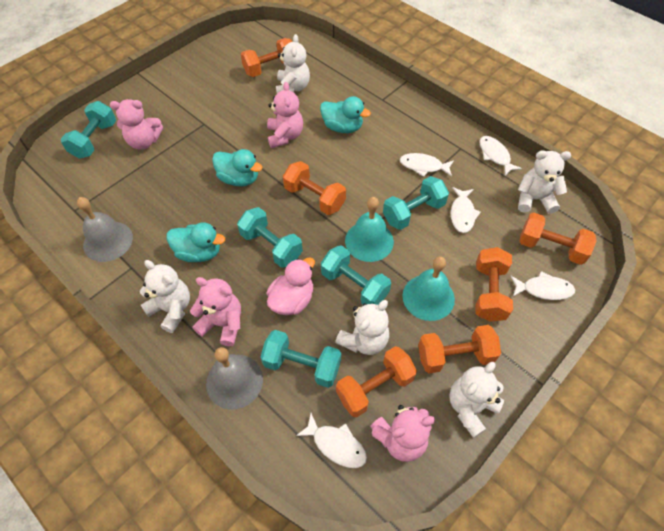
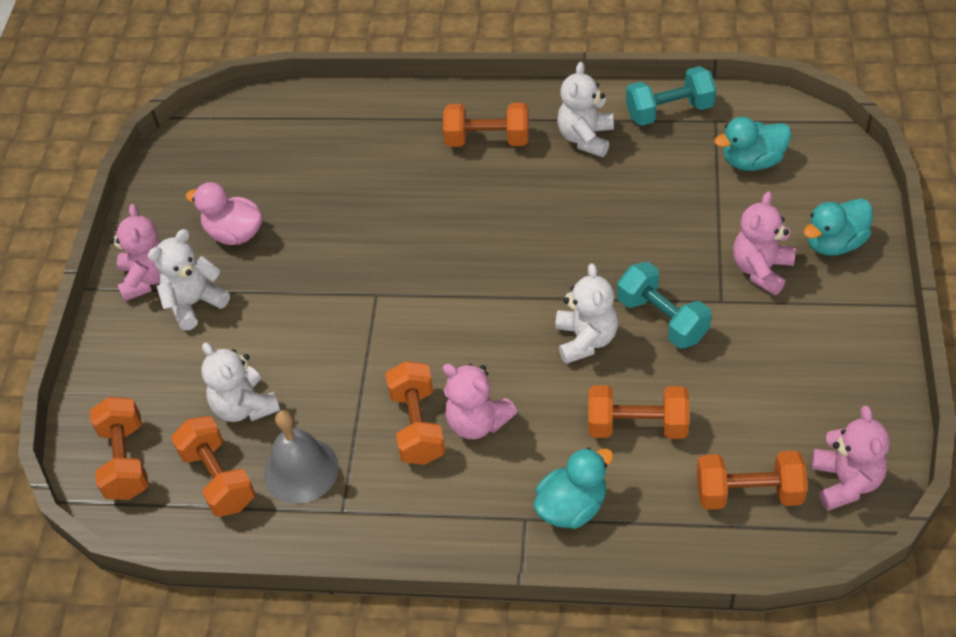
grey bell: 2 -> 1
turquoise bell: 2 -> 0
turquoise dumbbell: 5 -> 2
white fish: 5 -> 0
white teddy bear: 5 -> 4

